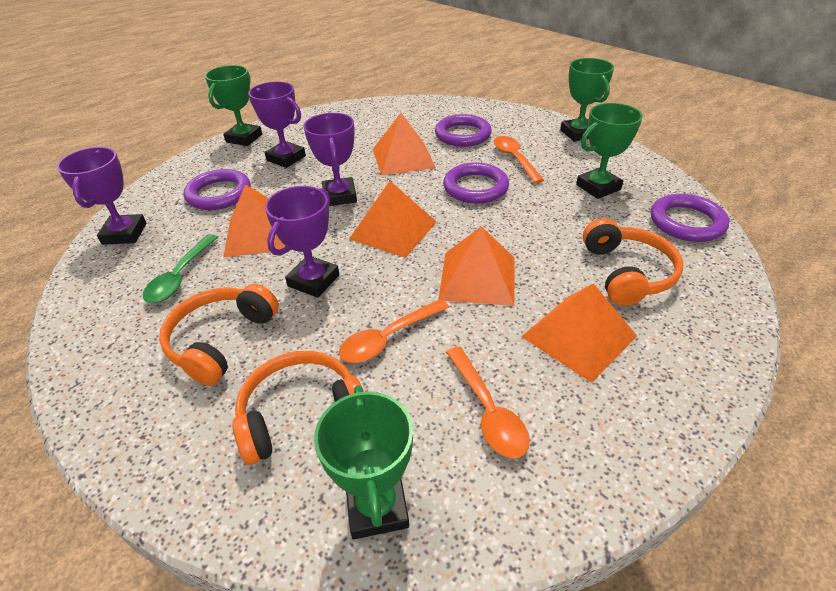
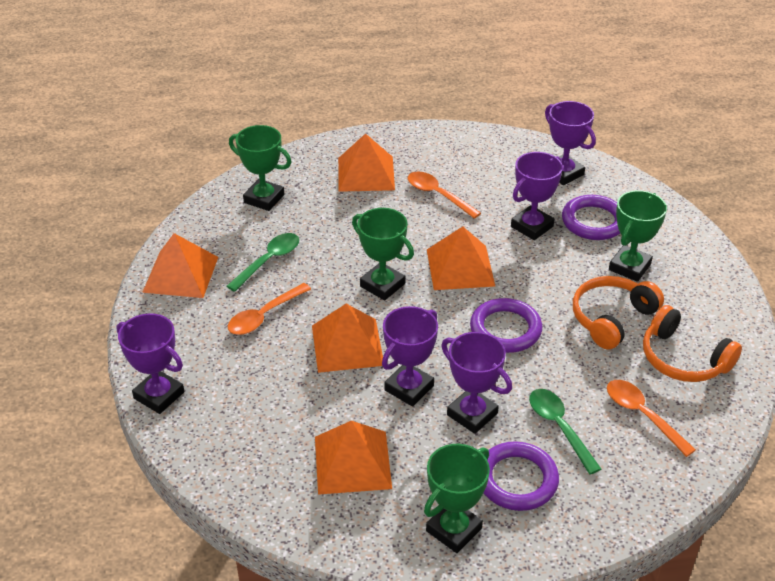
green spoon: 1 -> 2
orange headphones: 3 -> 2
purple ring: 4 -> 3
purple trophy: 4 -> 5

